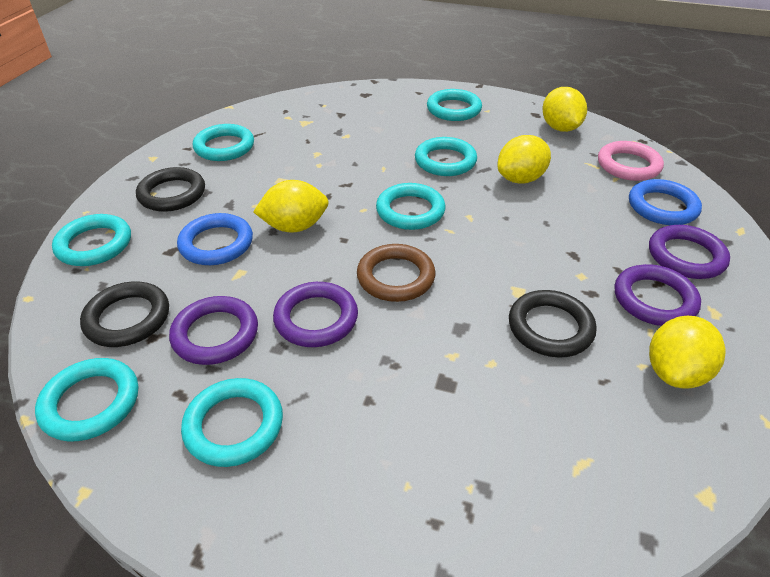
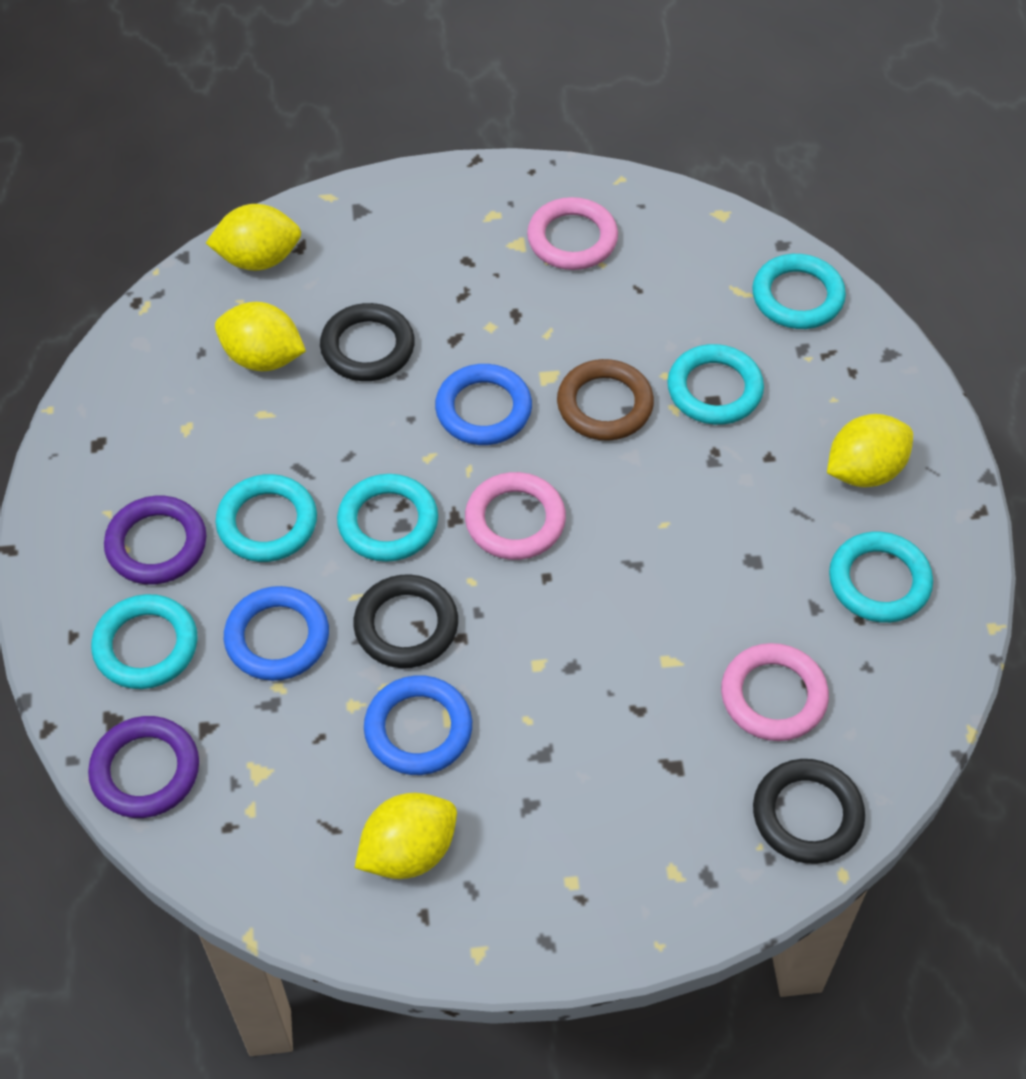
blue ring: 2 -> 3
pink ring: 1 -> 3
purple ring: 4 -> 2
turquoise ring: 7 -> 6

